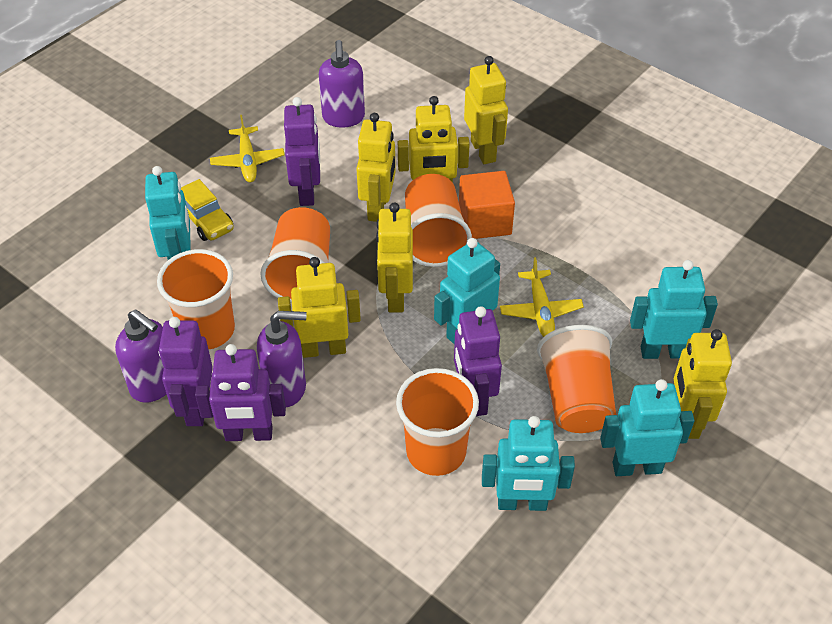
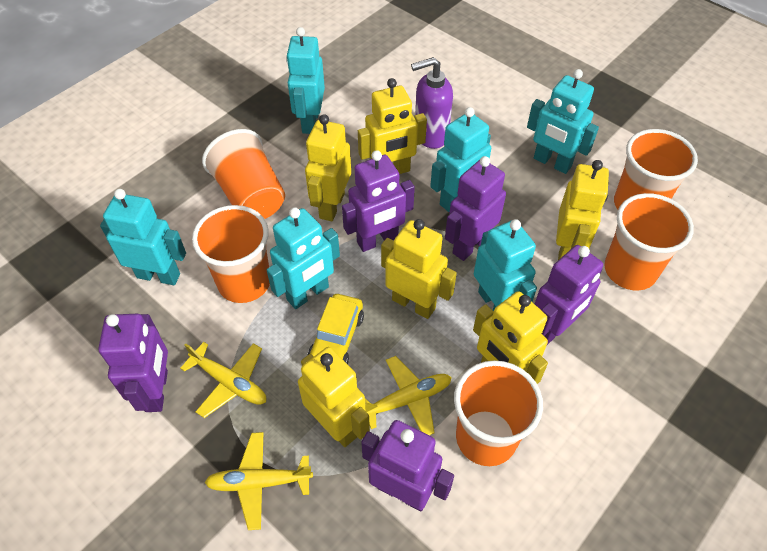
orange cube: 1 -> 0
purple robot: 4 -> 5
purple soap dispenser: 3 -> 1
turquoise robot: 5 -> 6
yellow plane: 2 -> 3

